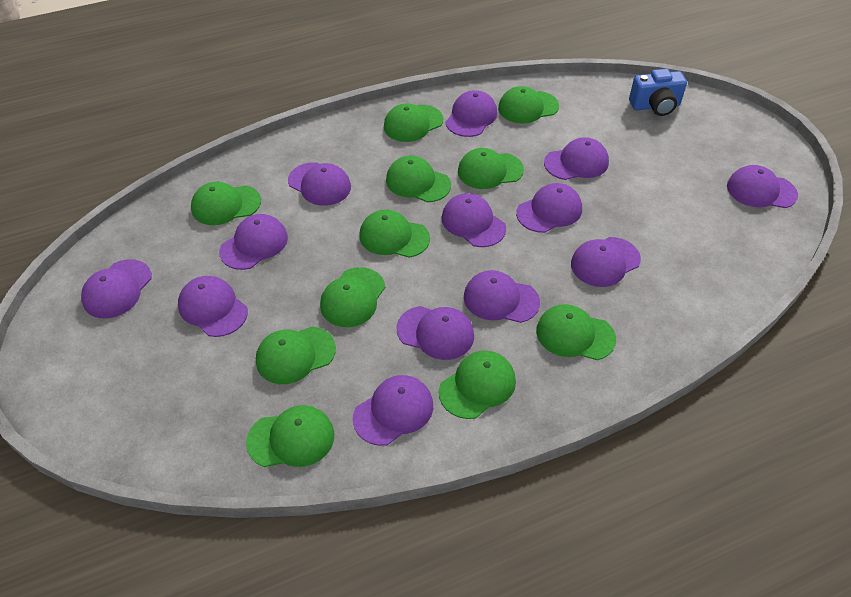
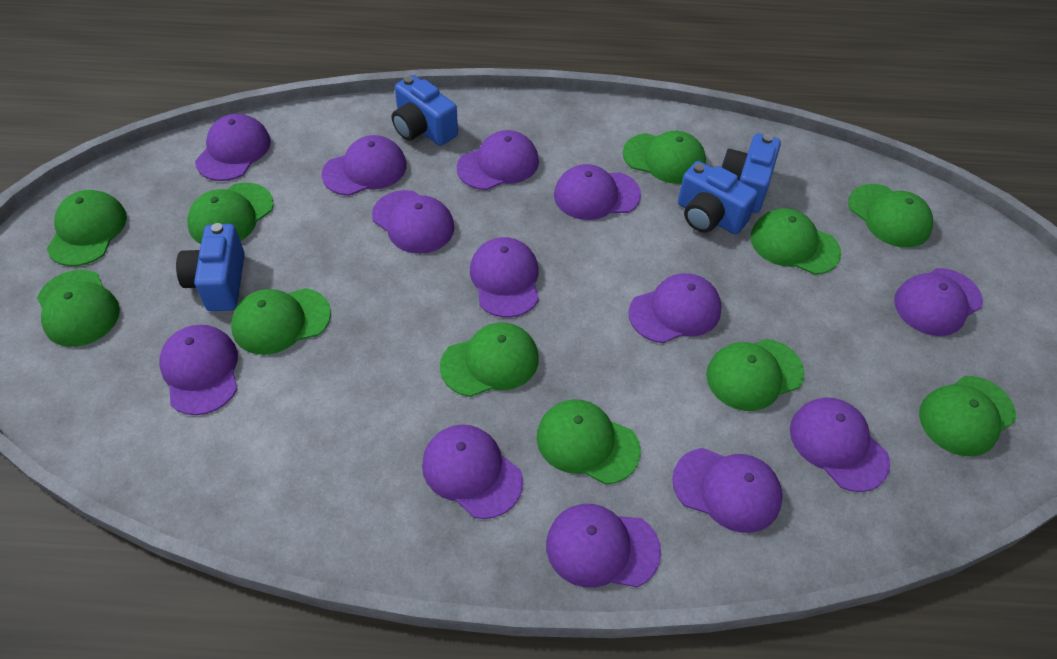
blue camera: 1 -> 4

